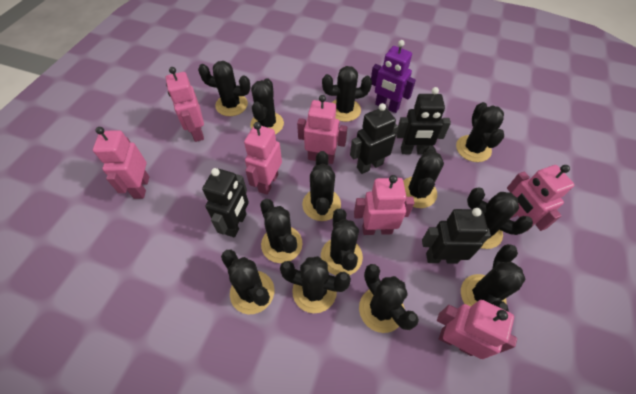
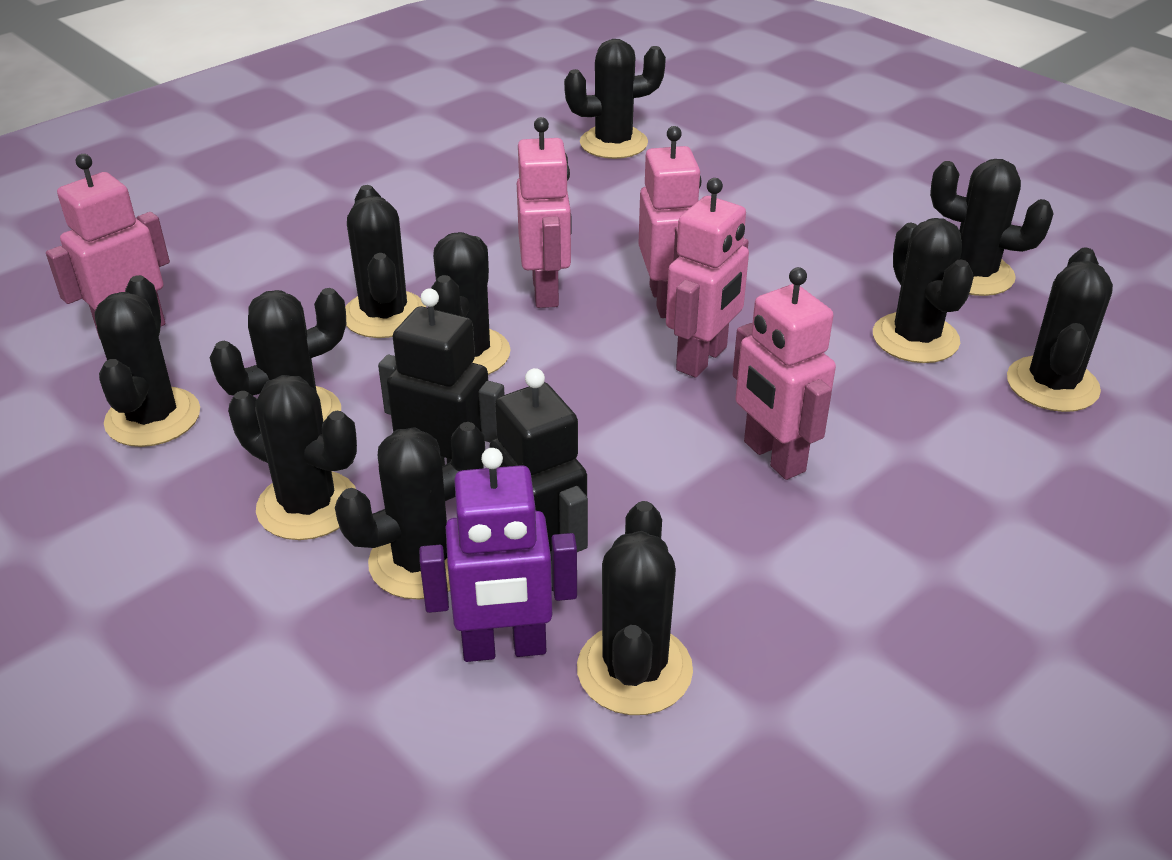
black cactus: 13 -> 11
black robot: 4 -> 2
pink robot: 7 -> 5

